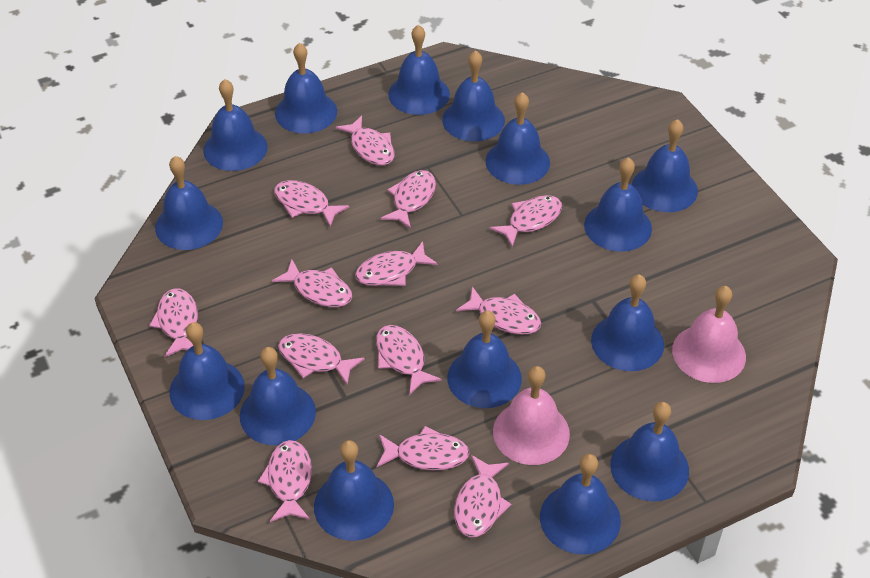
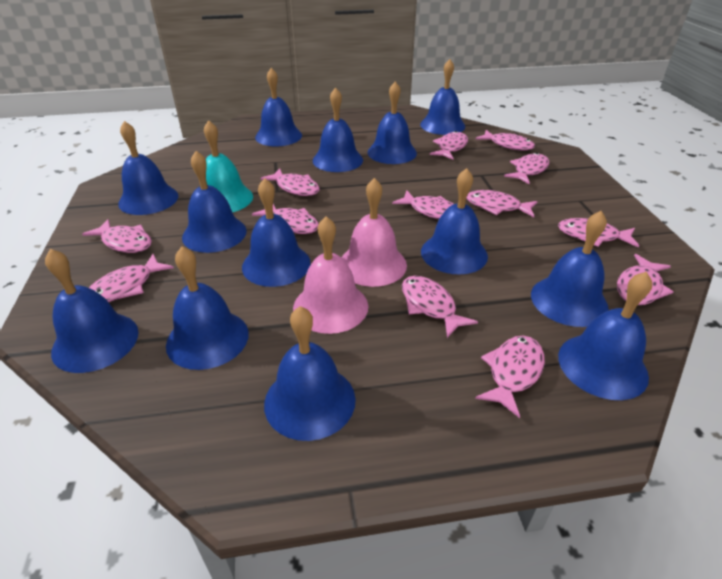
blue bell: 15 -> 13
turquoise bell: 0 -> 1

